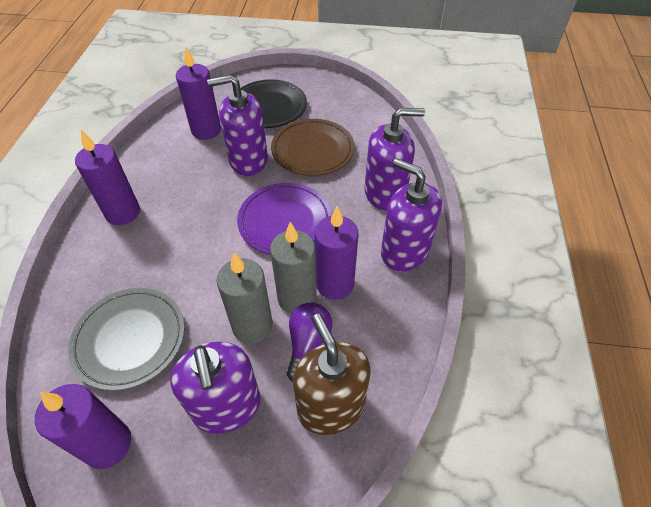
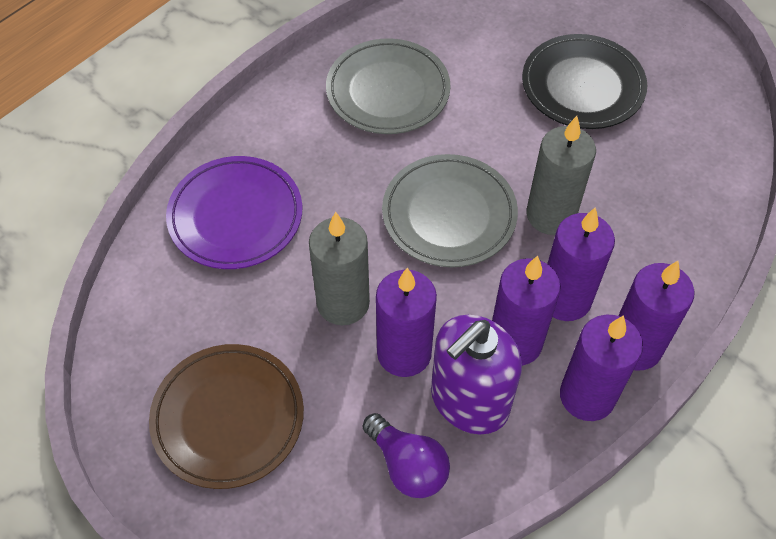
brown soap dispenser: 1 -> 0
grey plate: 1 -> 2
purple candle: 4 -> 5
purple soap dispenser: 4 -> 1

